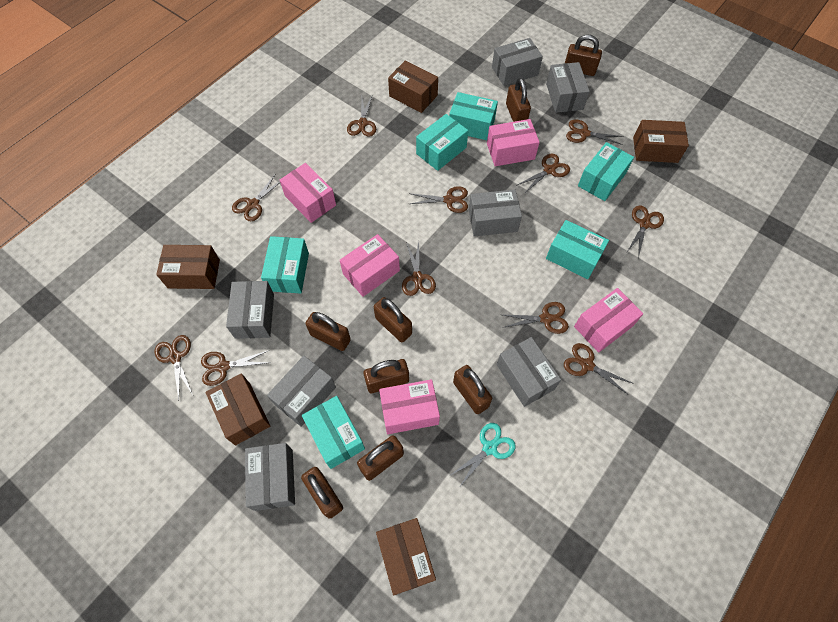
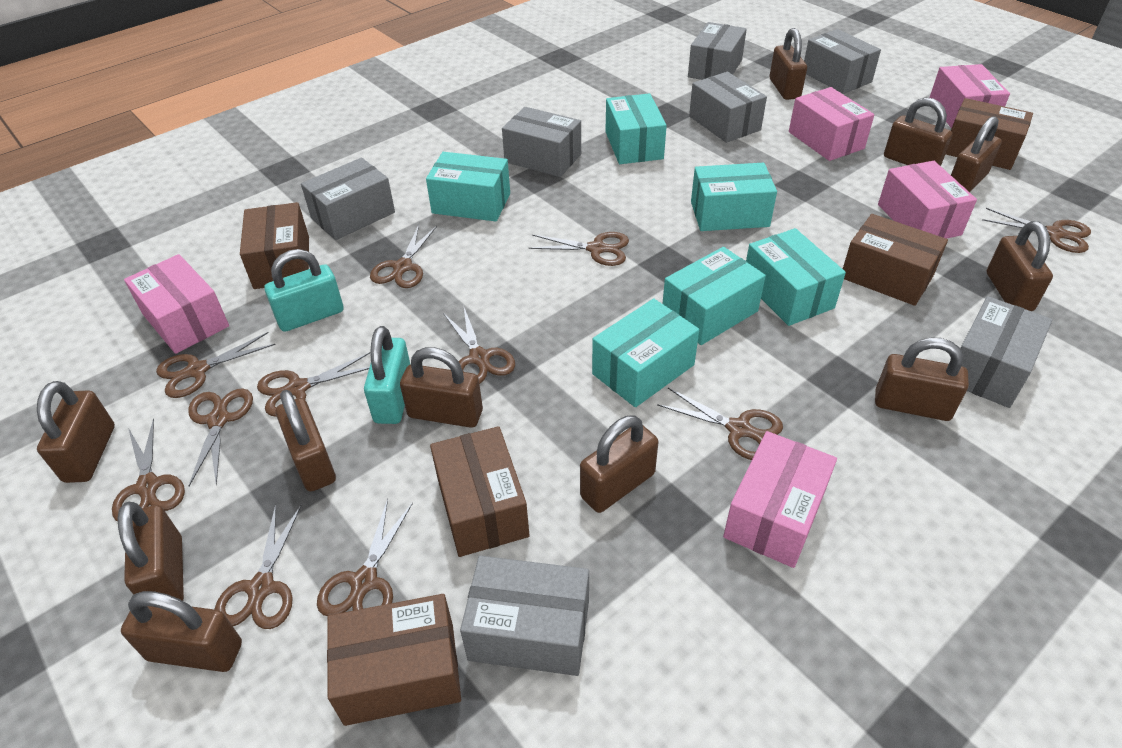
brown padlock: 8 -> 11
turquoise padlock: 0 -> 2
turquoise scissors: 1 -> 0

